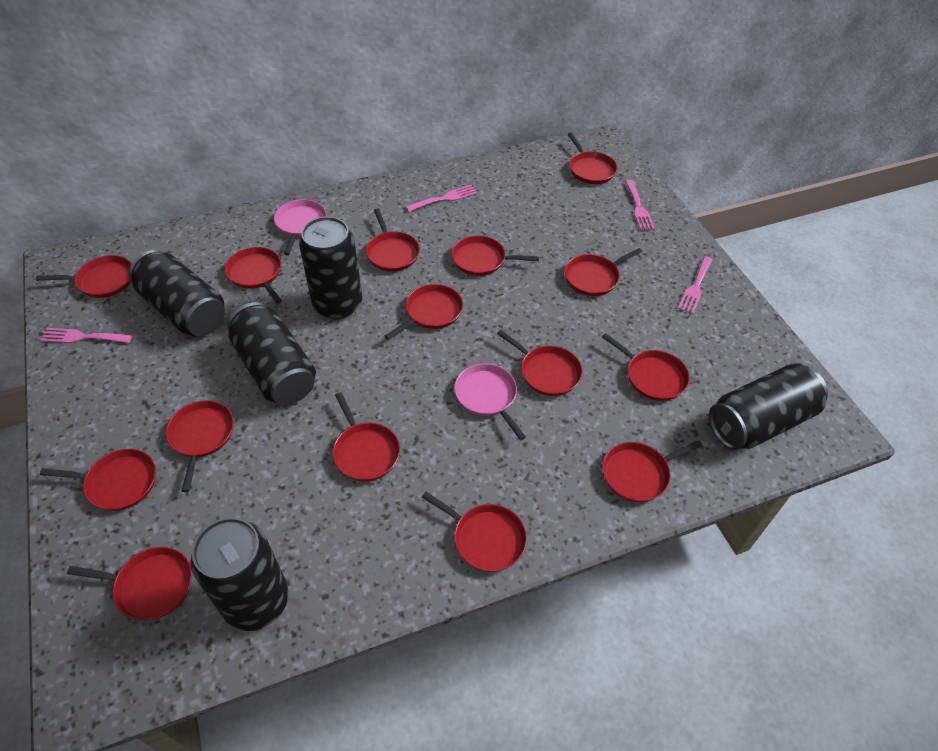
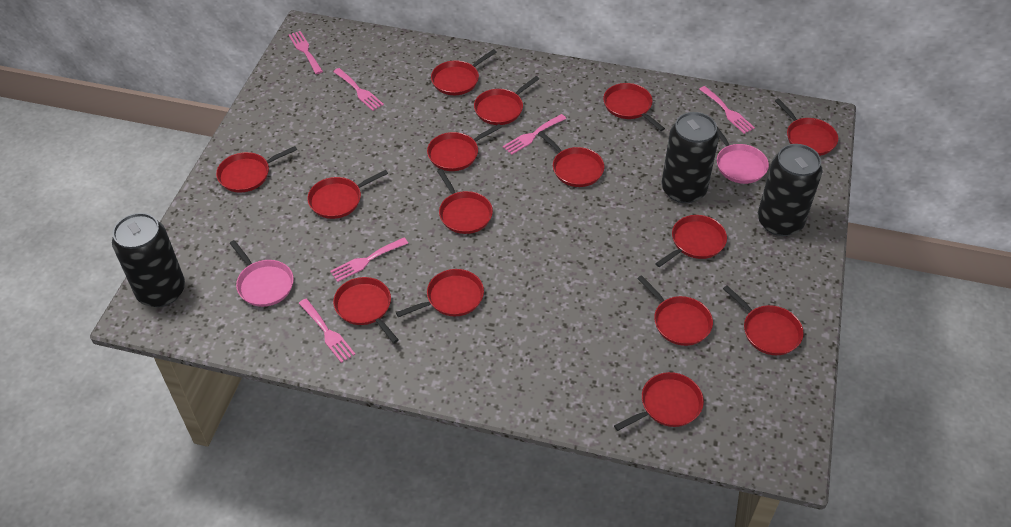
black can: 5 -> 3
pink fork: 4 -> 6

